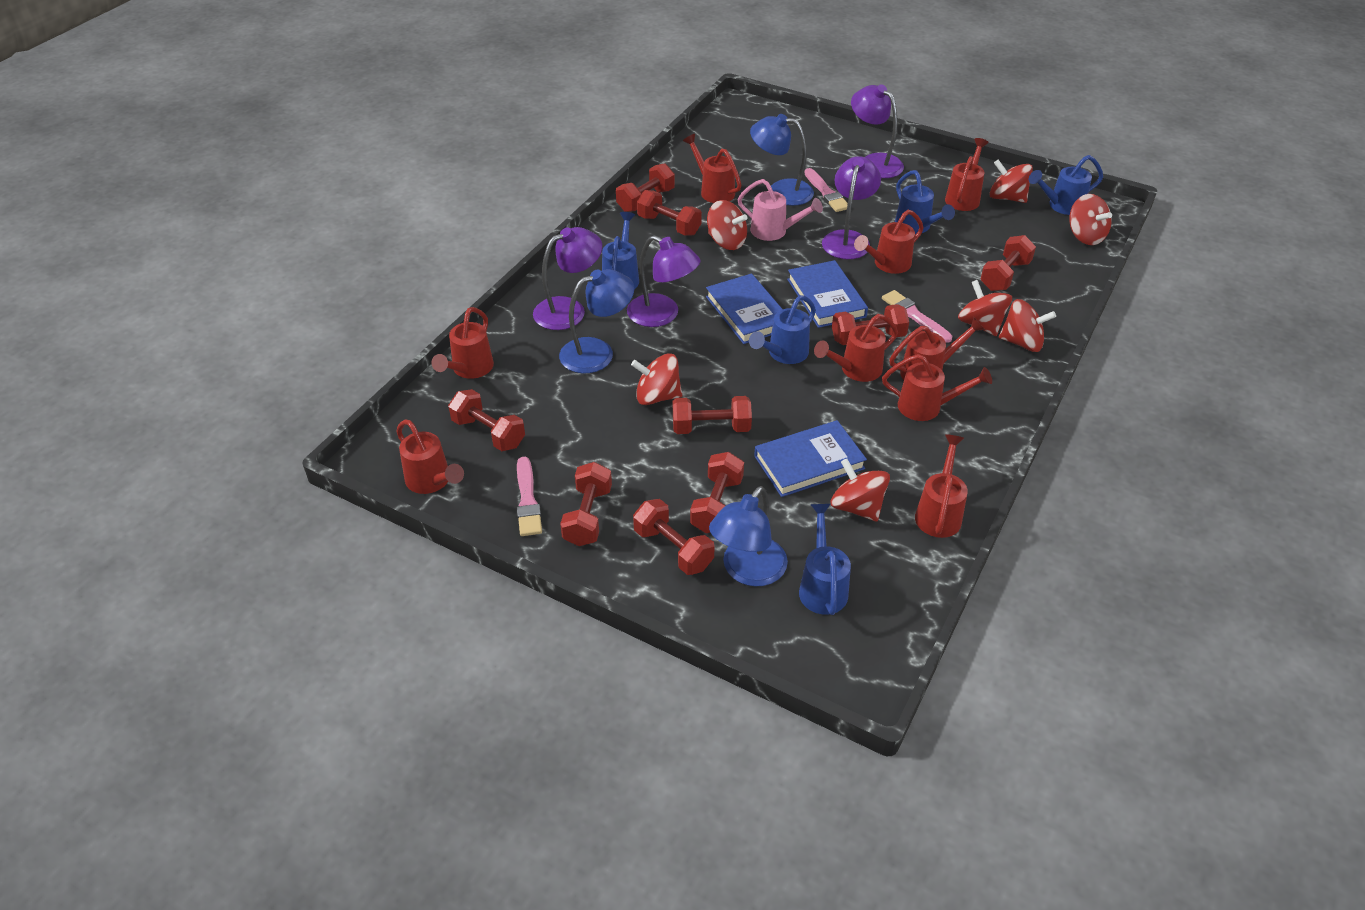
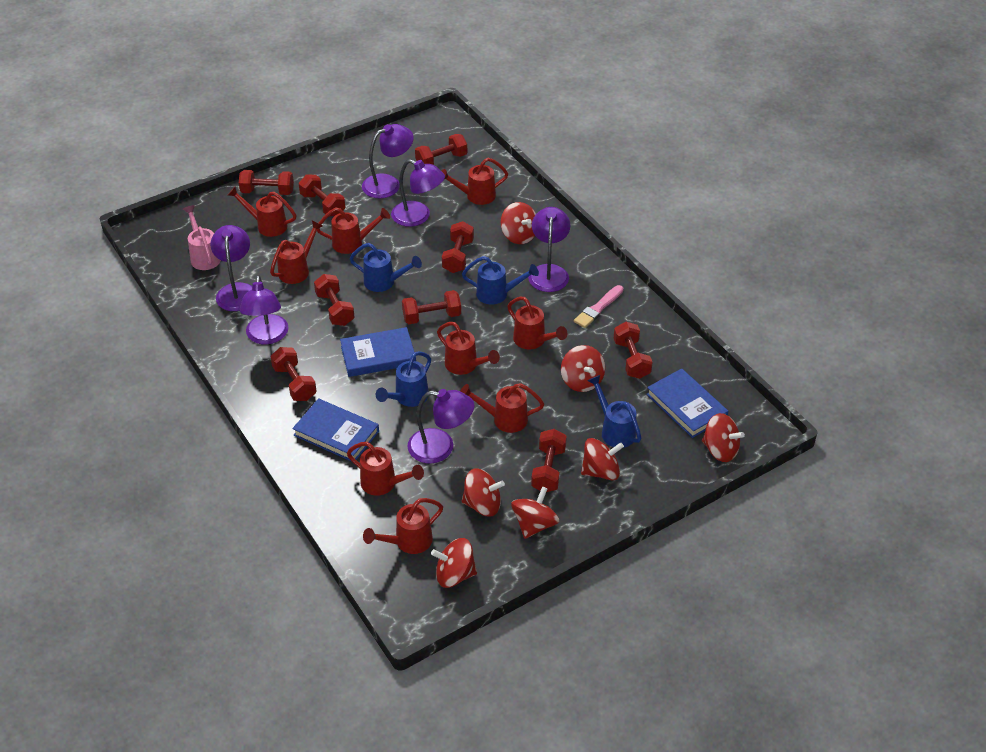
blue lamp: 3 -> 0
blue watering can: 5 -> 4
pink brush: 3 -> 1
purple lamp: 4 -> 6

